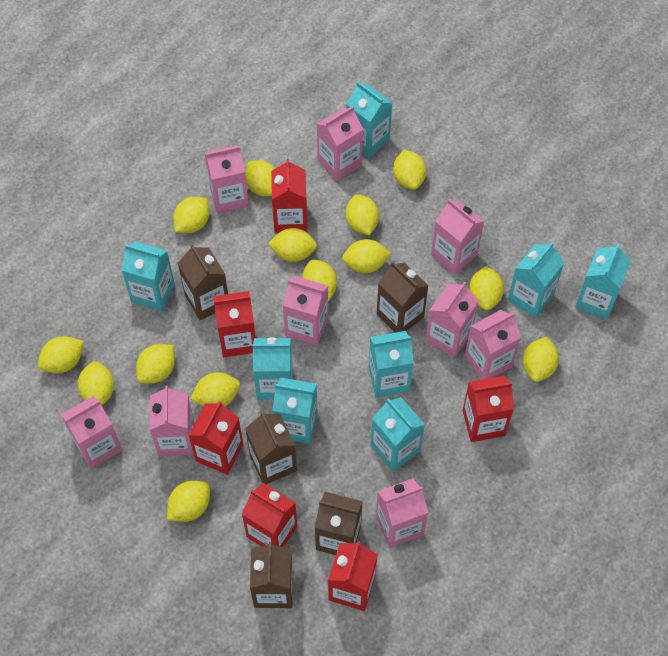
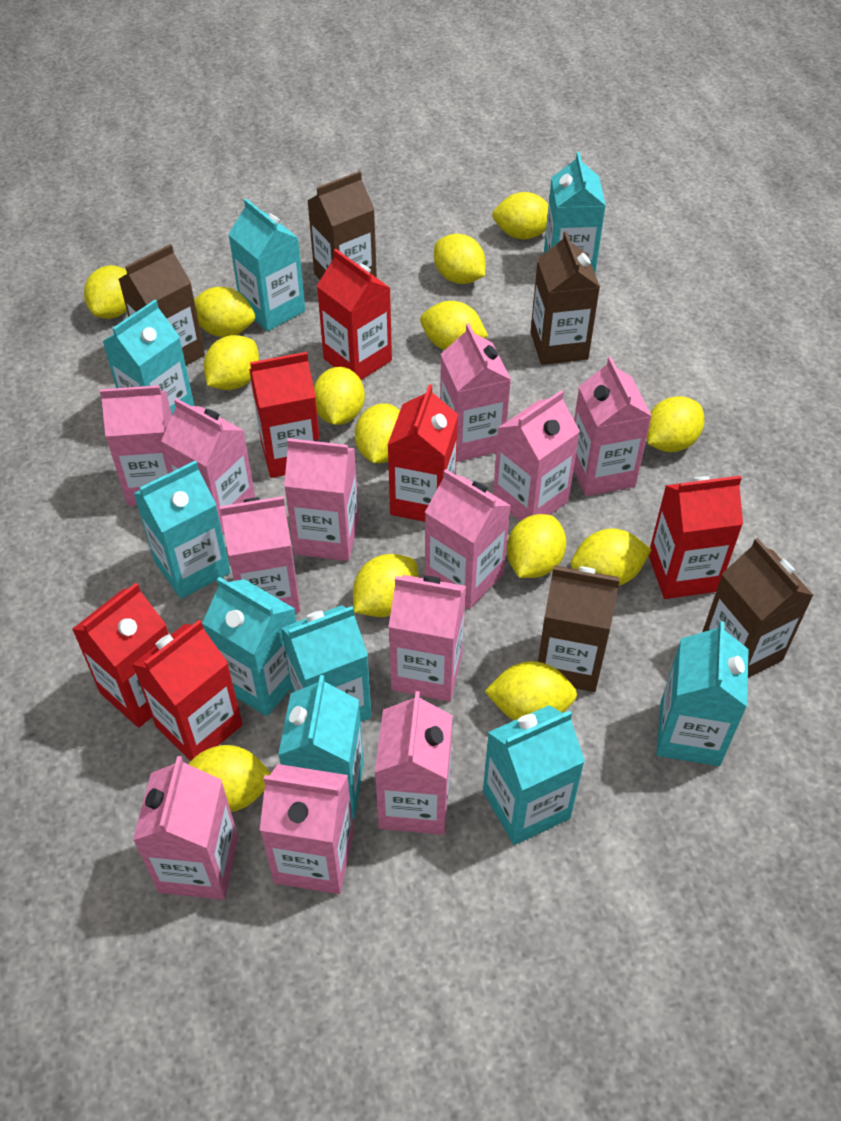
pink carton: 9 -> 12
turquoise carton: 8 -> 9

